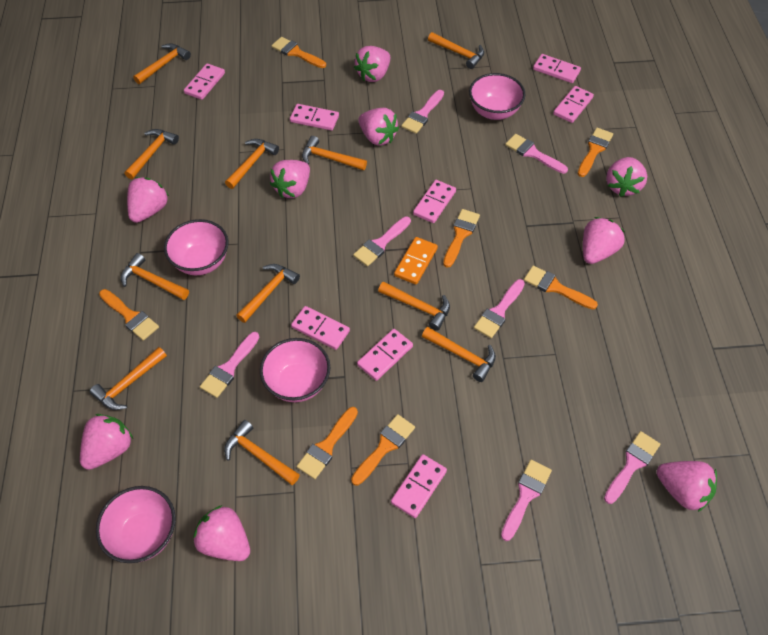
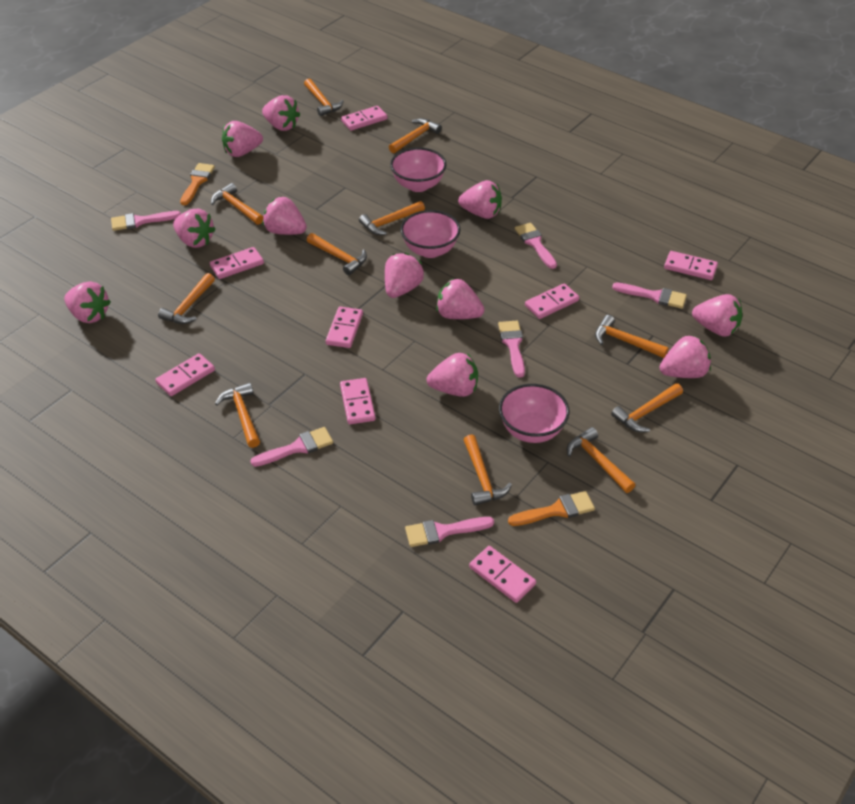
orange brush: 7 -> 2
orange domino: 1 -> 0
pink bowl: 4 -> 3
pink brush: 7 -> 6
pink strawberry: 9 -> 11

